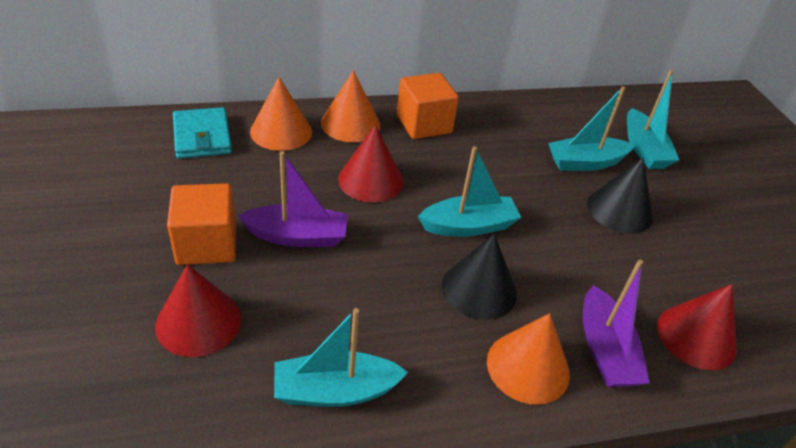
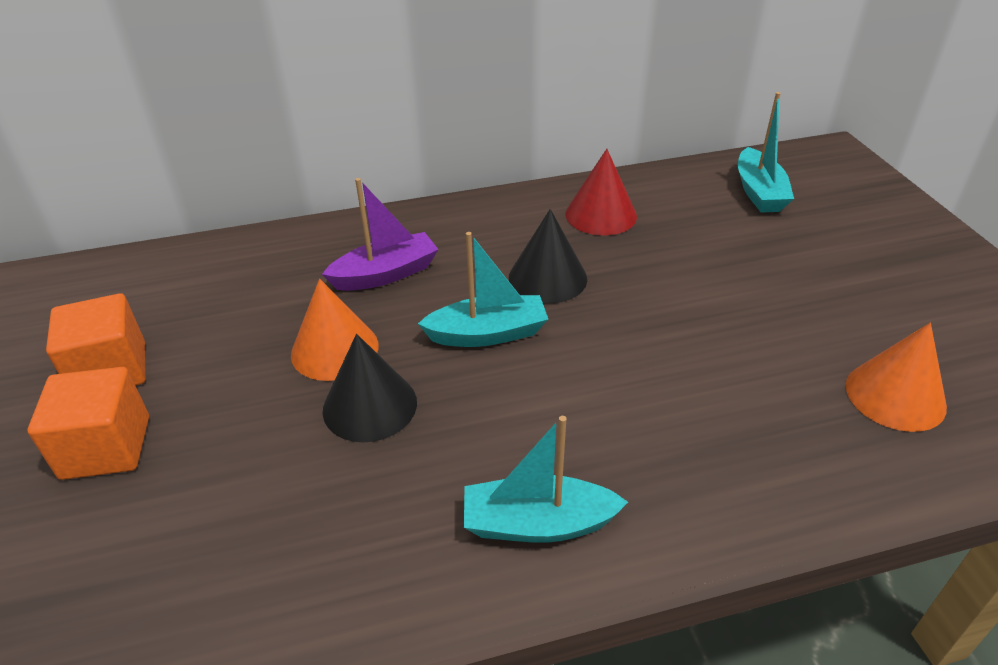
orange cone: 3 -> 2
purple boat: 2 -> 1
red cone: 3 -> 1
turquoise boat: 4 -> 3
turquoise wallet: 1 -> 0

